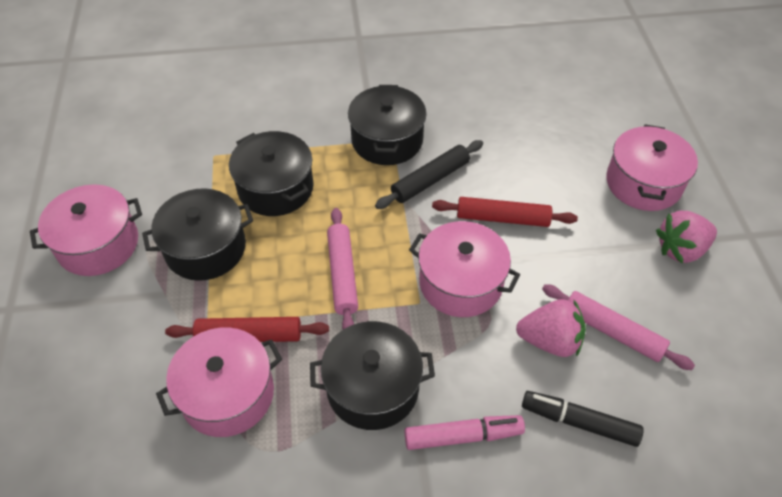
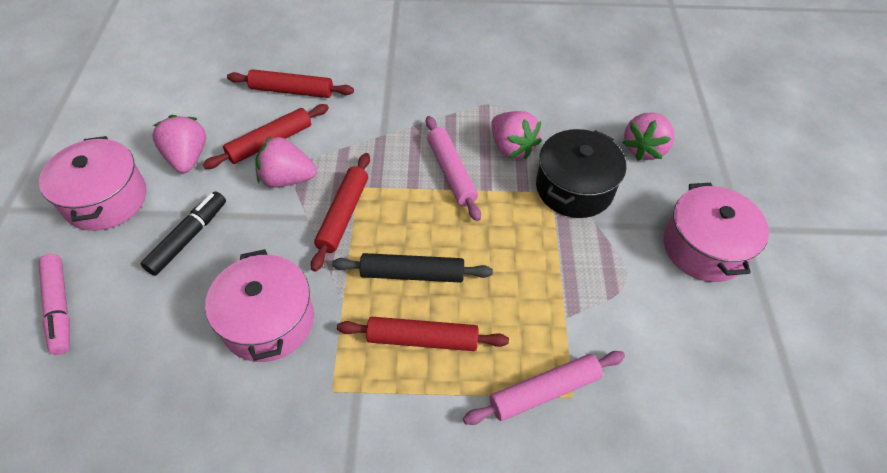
black pot: 4 -> 1
pink pot: 4 -> 3
pink strawberry: 2 -> 4
red rolling pin: 2 -> 4

